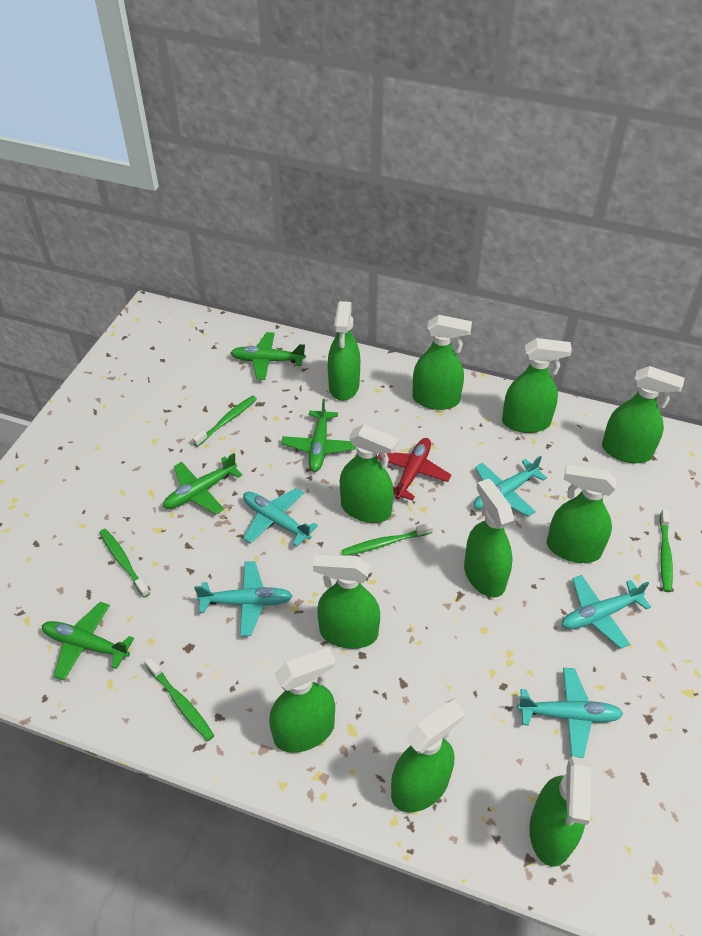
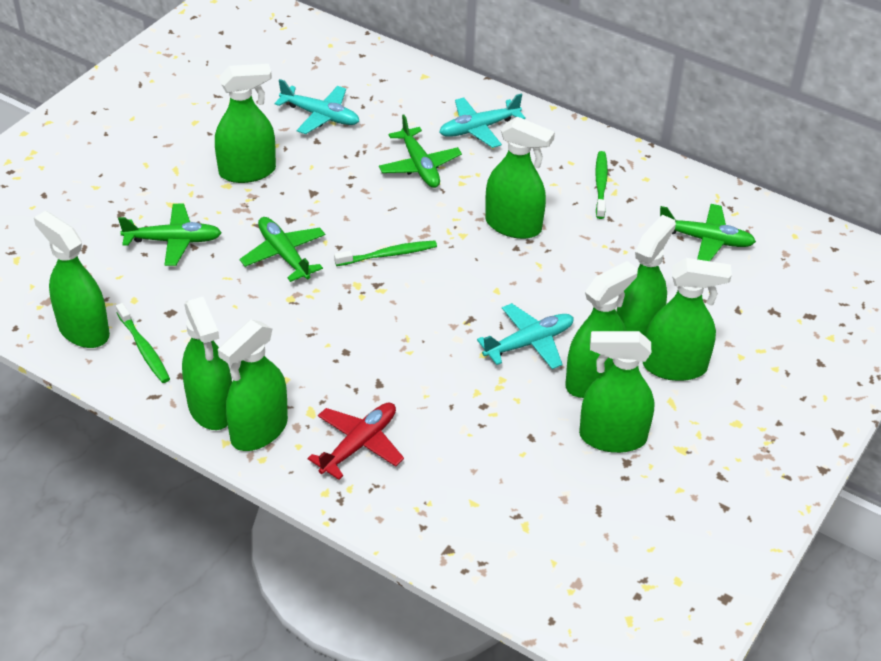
green spray bottle: 11 -> 9
green toothbrush: 5 -> 3
turquoise plane: 5 -> 3

